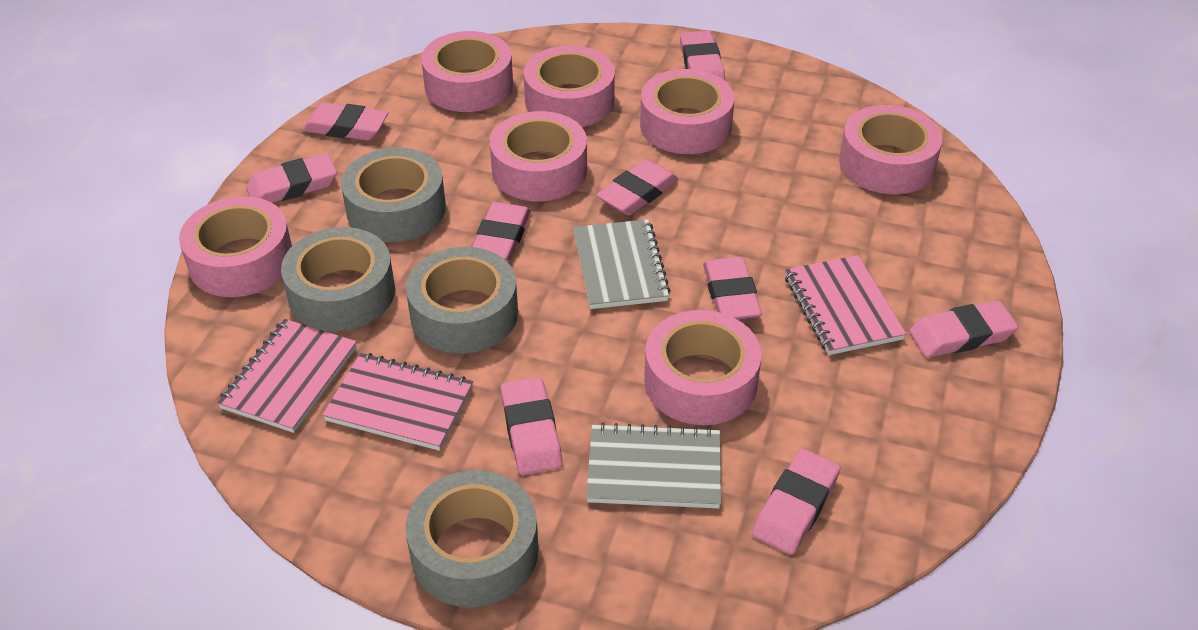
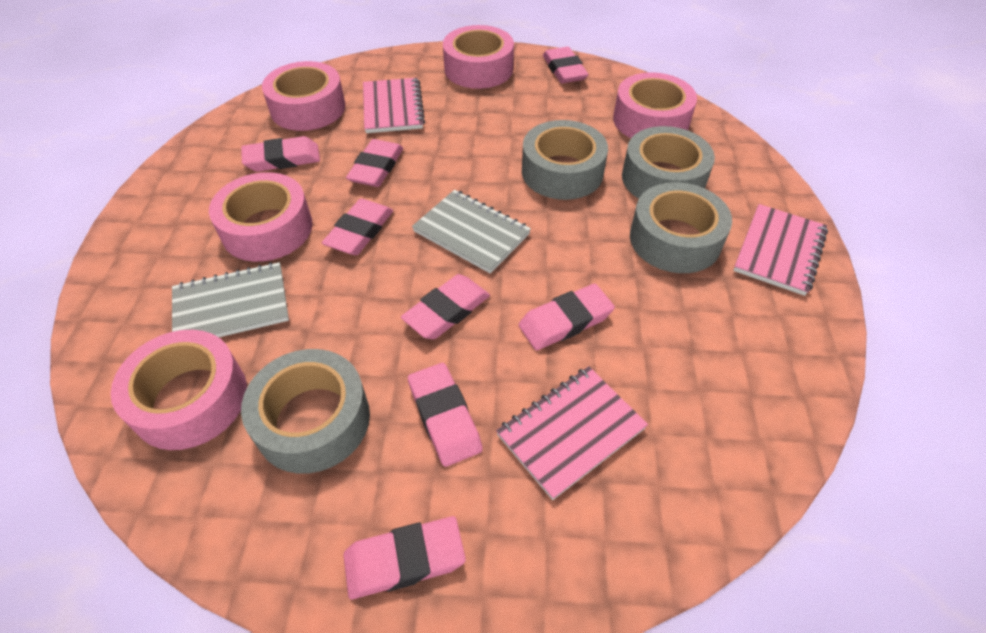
pink eraser: 9 -> 8
pink tape: 7 -> 5

